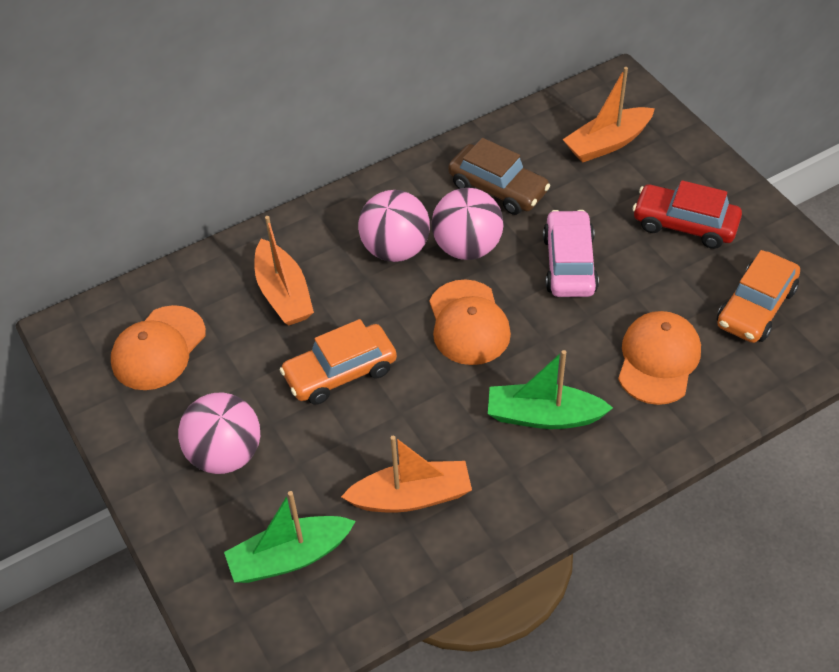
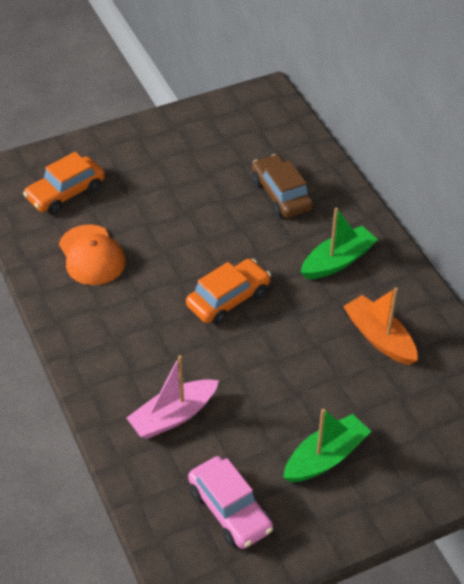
orange boat: 3 -> 1
orange cap: 3 -> 1
pink ball: 3 -> 0
pink boat: 0 -> 1
red car: 1 -> 0

